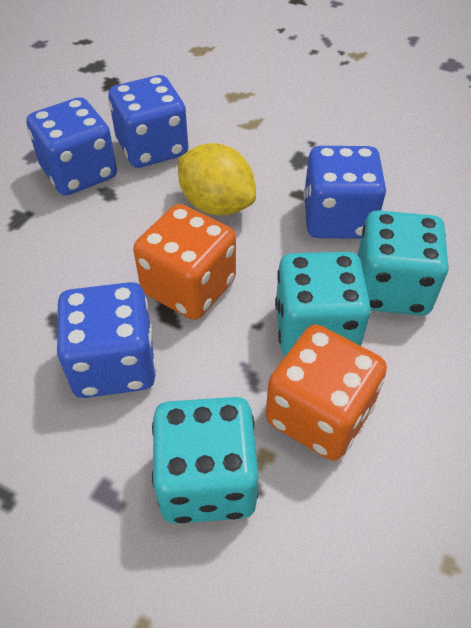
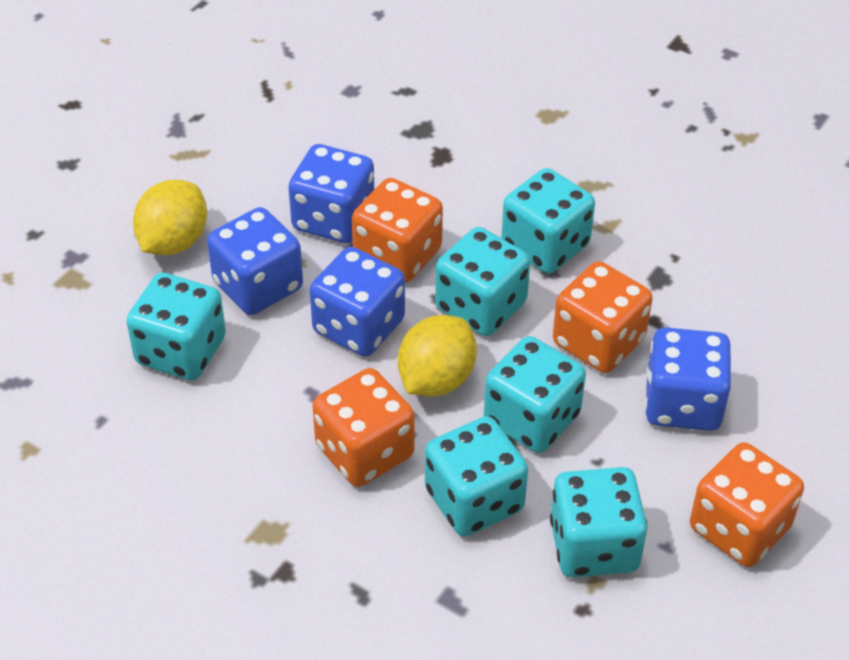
orange dice: 2 -> 4
turquoise dice: 3 -> 6
yellow lemon: 1 -> 2

